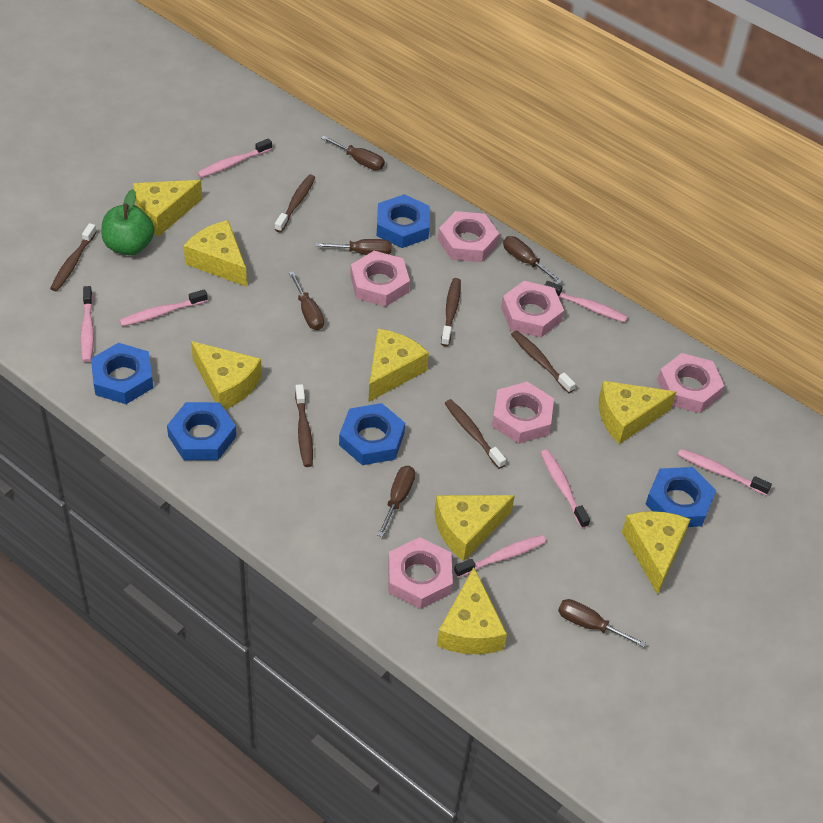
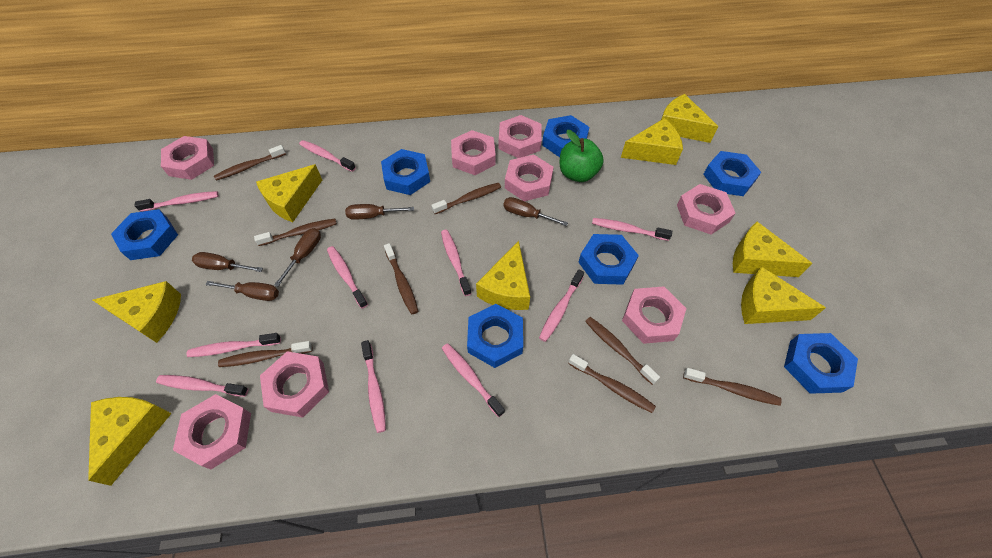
blue nut: 5 -> 7
brown screwdriver: 6 -> 5
brown toothbrush: 6 -> 8
pink nut: 6 -> 8
pink toothbrush: 7 -> 10

